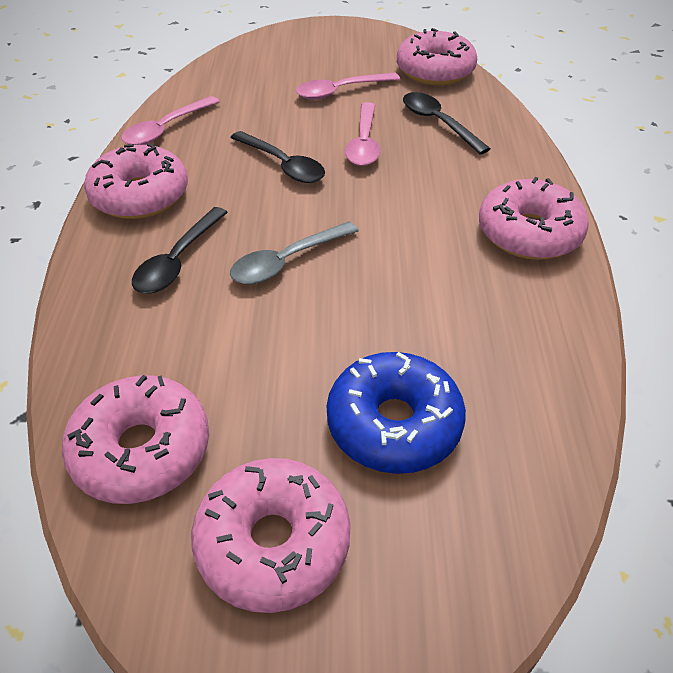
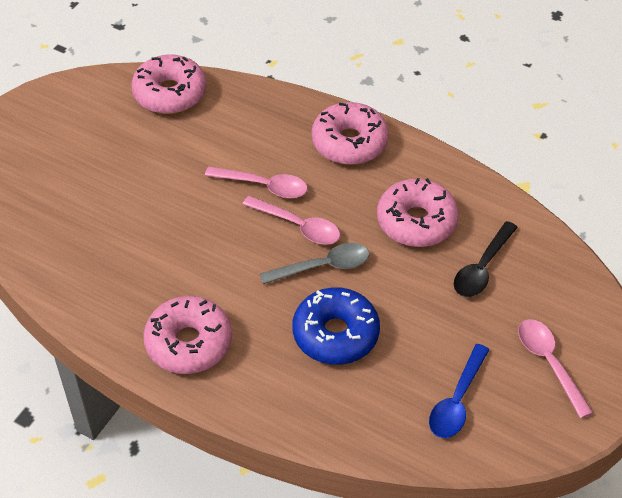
black spoon: 3 -> 1
blue spoon: 0 -> 1
pink donut: 5 -> 4

